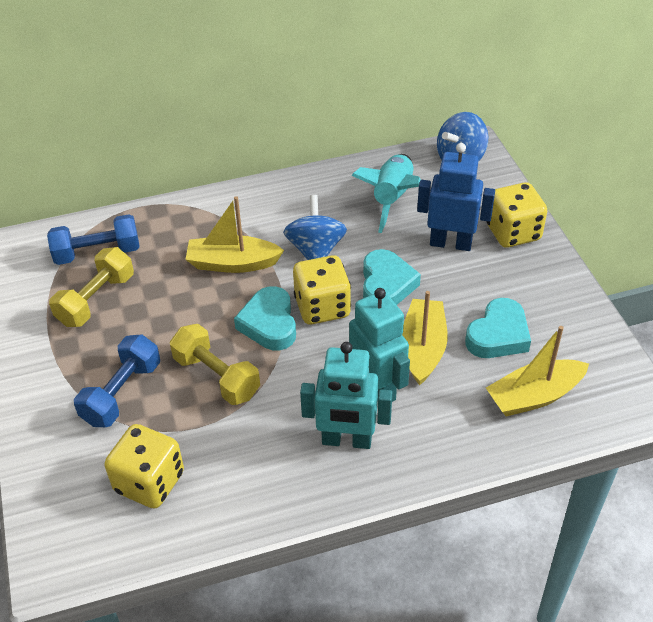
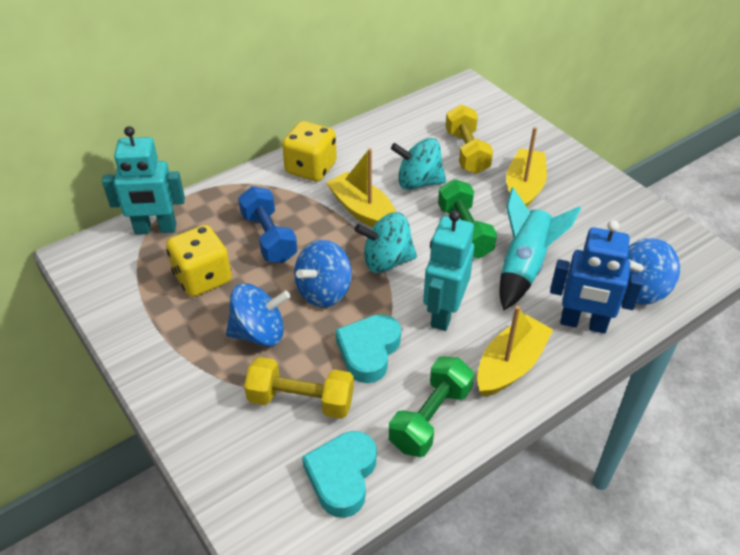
blue dumbbell: 2 -> 1
blue spinning top: 2 -> 3
green dumbbell: 0 -> 2
turquoise heart: 3 -> 2
turquoise spinning top: 0 -> 2
yellow dice: 3 -> 2

